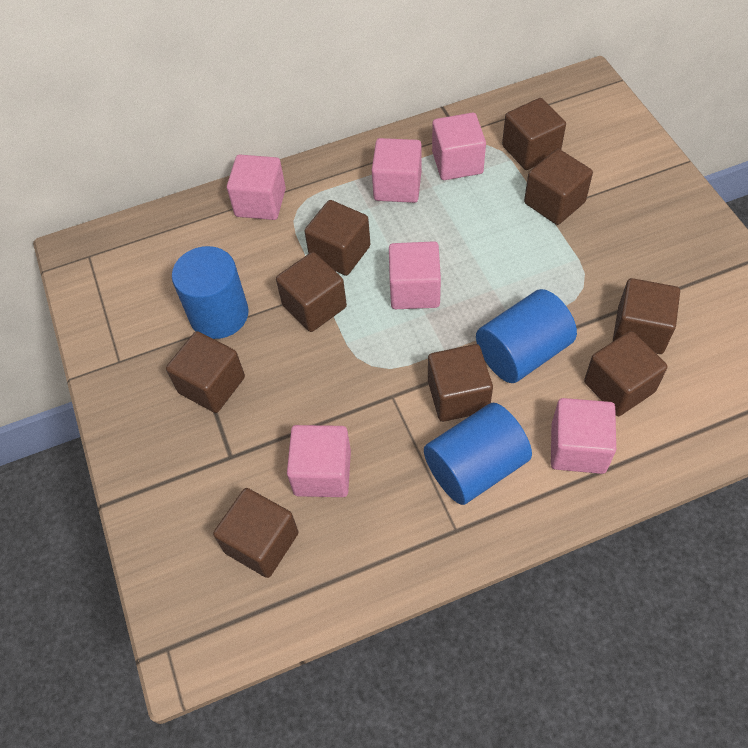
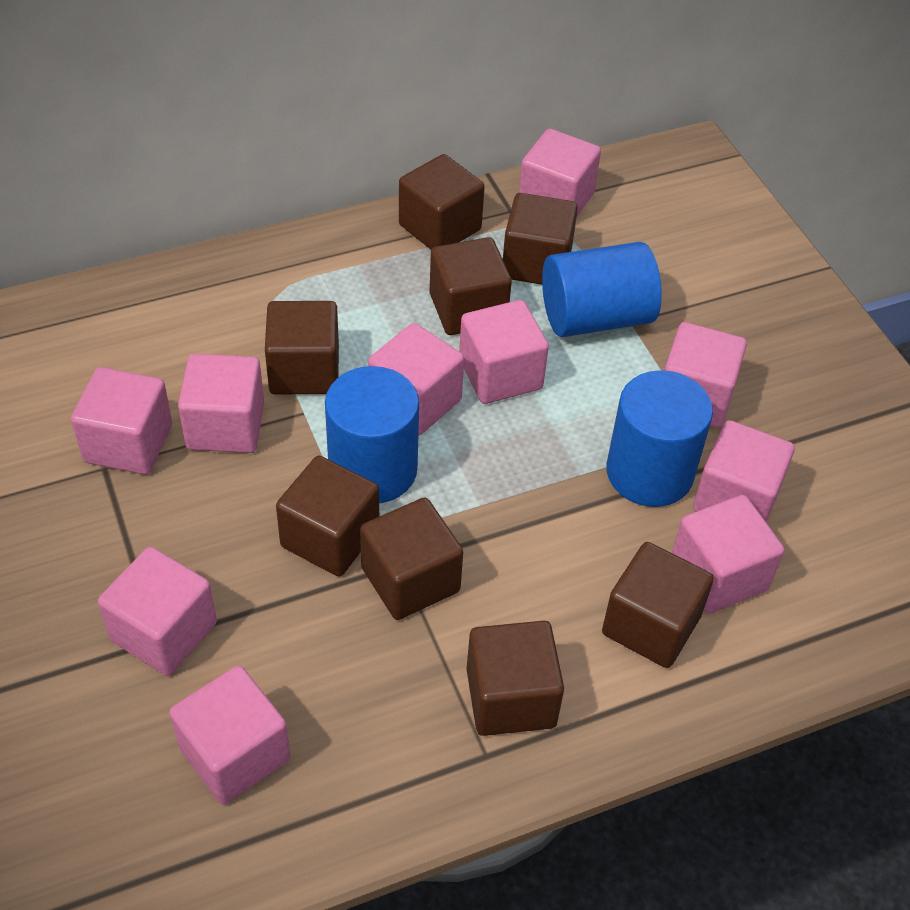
brown cube: 9 -> 8
pink cube: 6 -> 10

